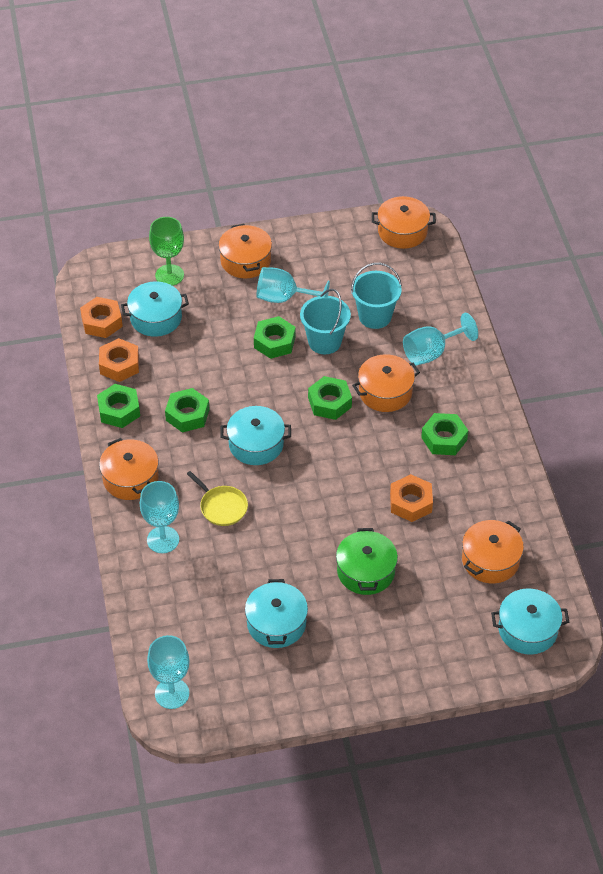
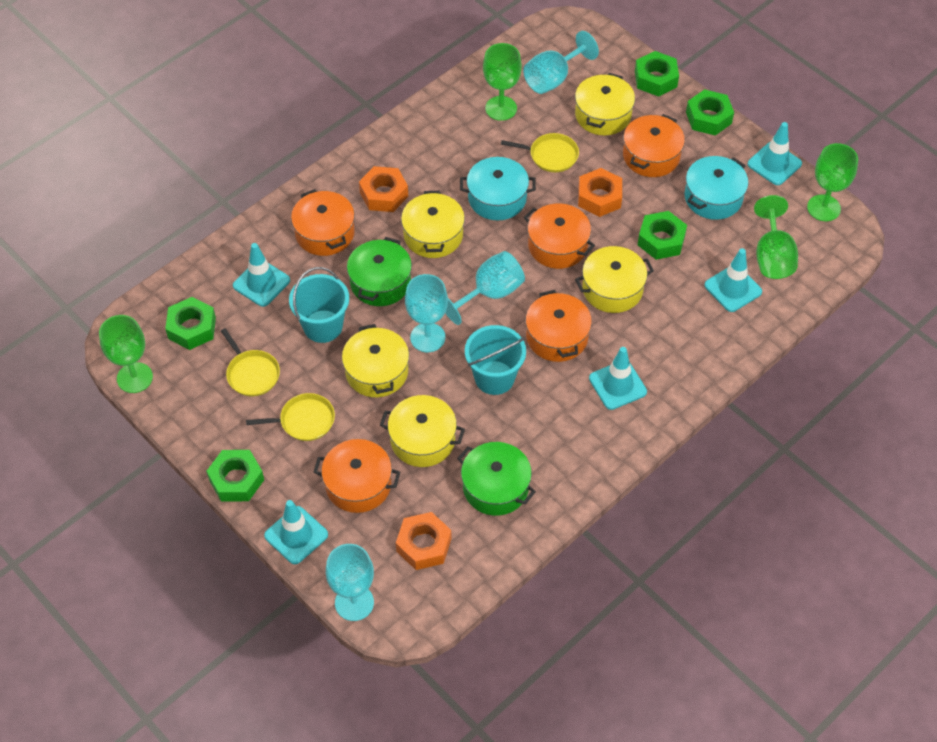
green goblet: 1 -> 4
green pot: 1 -> 2
turquoise pot: 4 -> 2
turquoise traffic cone: 0 -> 5
yellow pan: 1 -> 3
yellow pot: 0 -> 5

